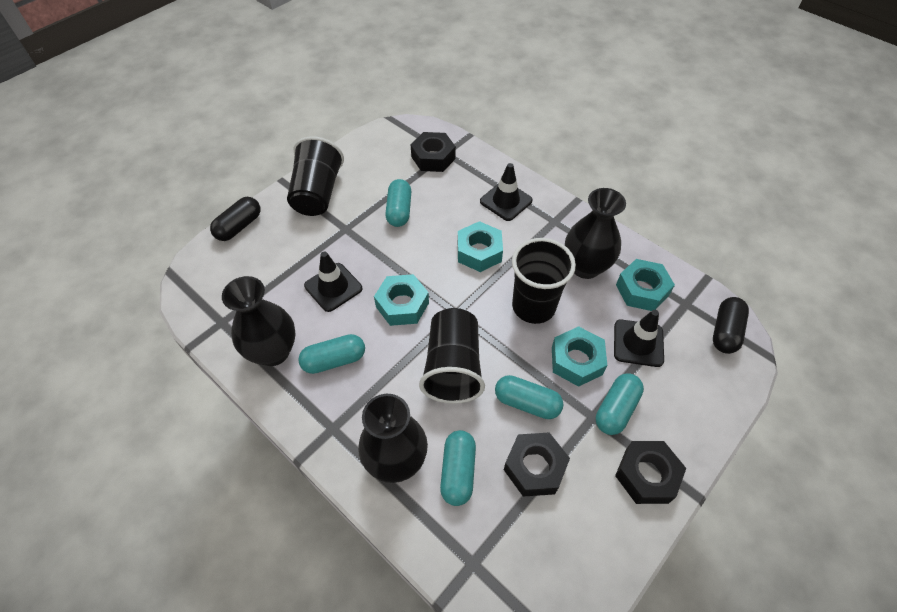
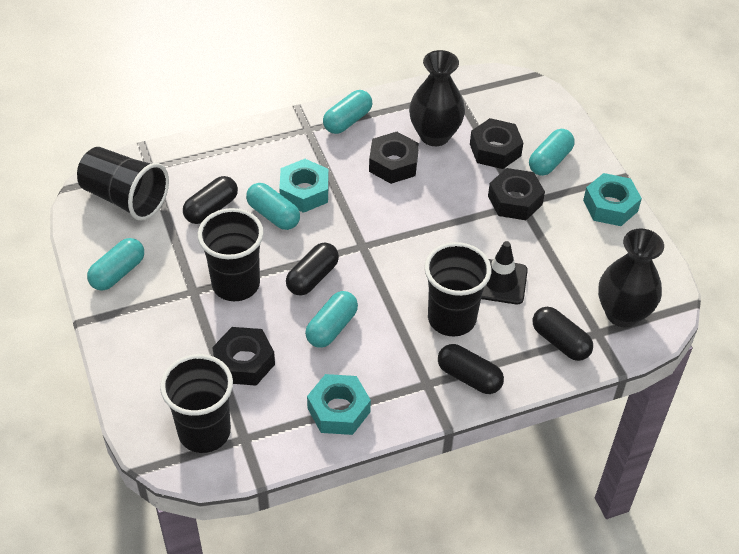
black capsule: 2 -> 4
black cup: 3 -> 4
black nut: 3 -> 4
black traffic cone: 3 -> 1
black vase: 3 -> 2
turquoise nut: 4 -> 3

